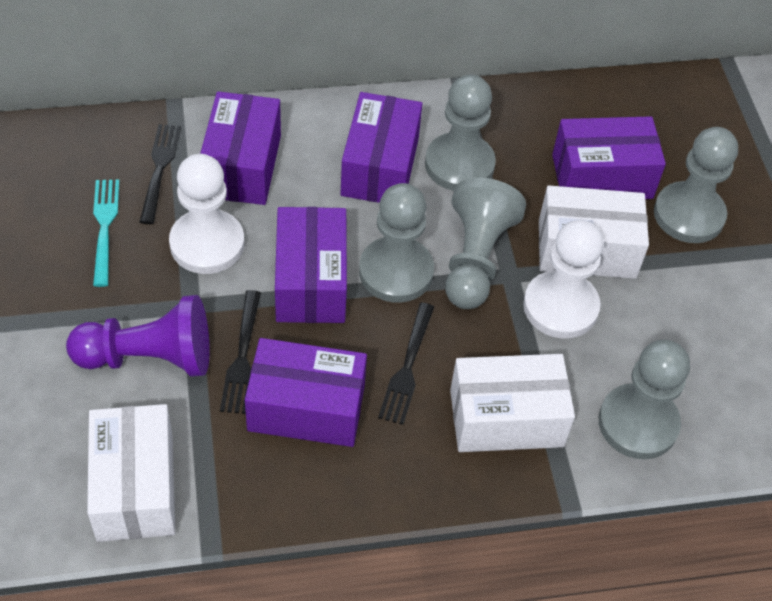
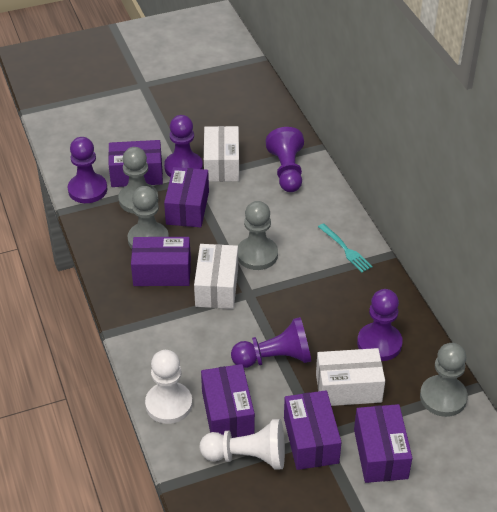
black fork: 3 -> 0
grey pawn: 5 -> 4
purple box: 5 -> 6
purple pawn: 1 -> 5

